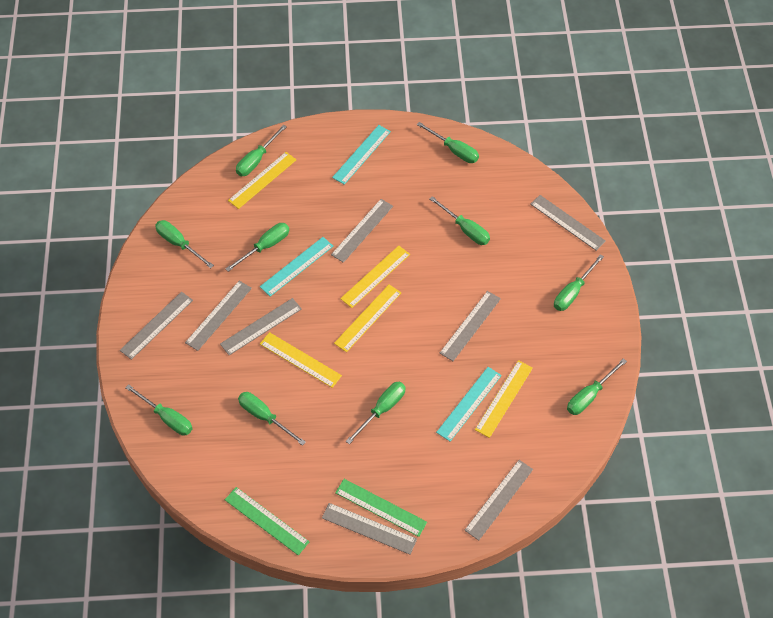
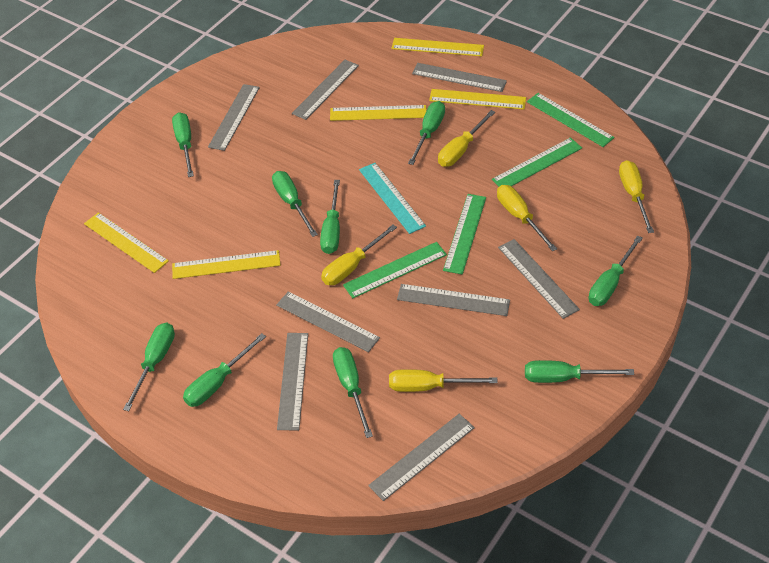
green ruler: 2 -> 4
green screwdriver: 10 -> 9
turquoise ruler: 3 -> 1
yellow screwdriver: 0 -> 5

